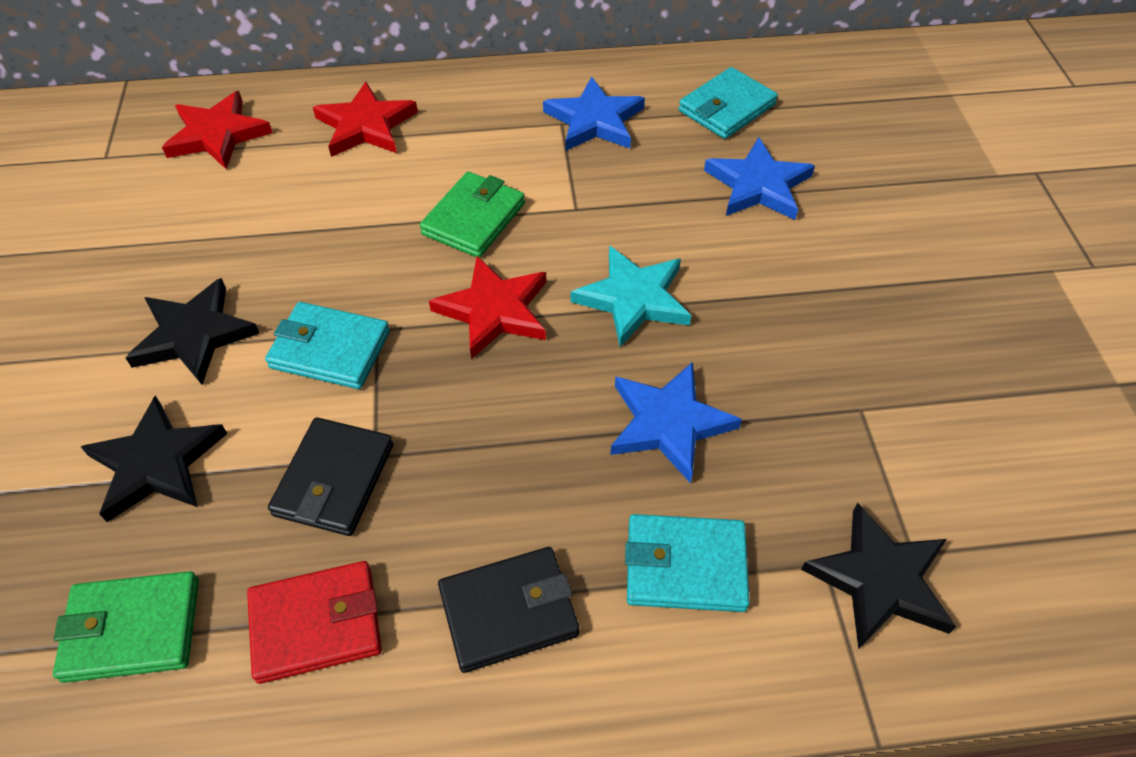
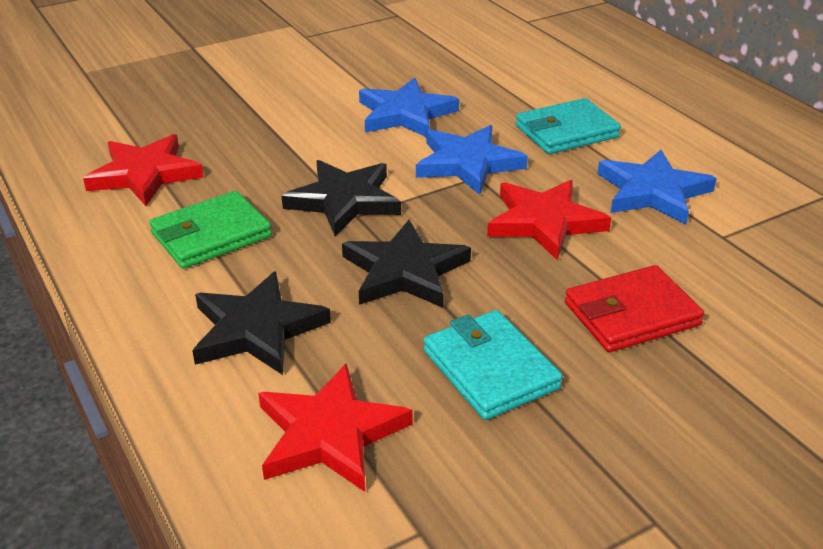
black wallet: 2 -> 0
green wallet: 2 -> 1
turquoise star: 1 -> 0
turquoise wallet: 3 -> 2

